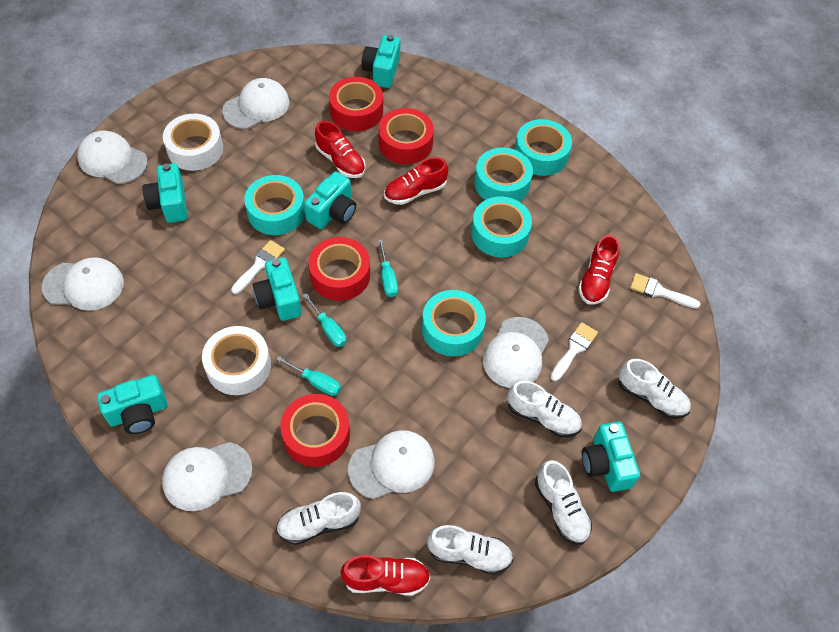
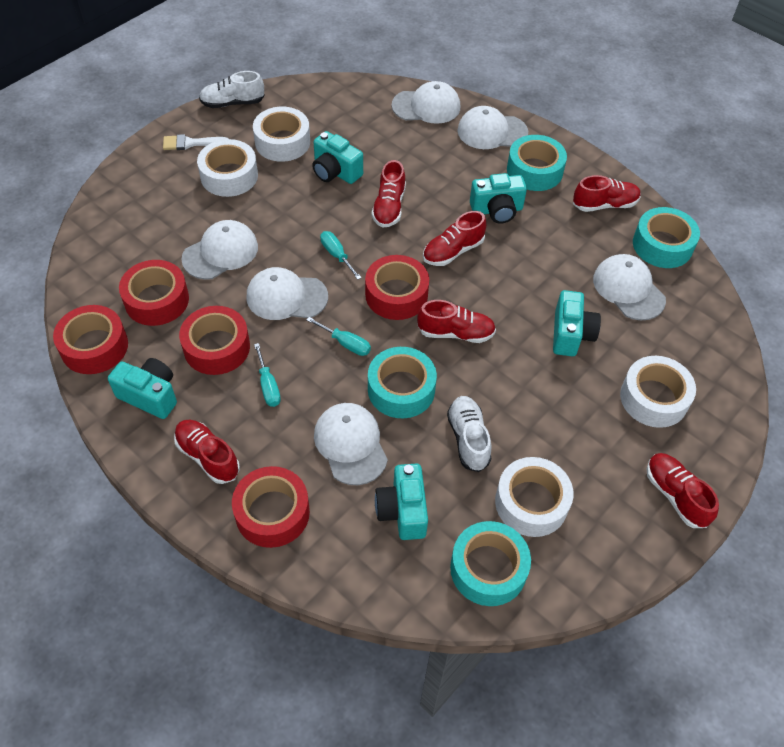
red shoe: 4 -> 6
red tape: 4 -> 5
turquoise camera: 6 -> 5
turquoise tape: 5 -> 4
white brush: 3 -> 1
white shoe: 5 -> 2
white tape: 2 -> 4

